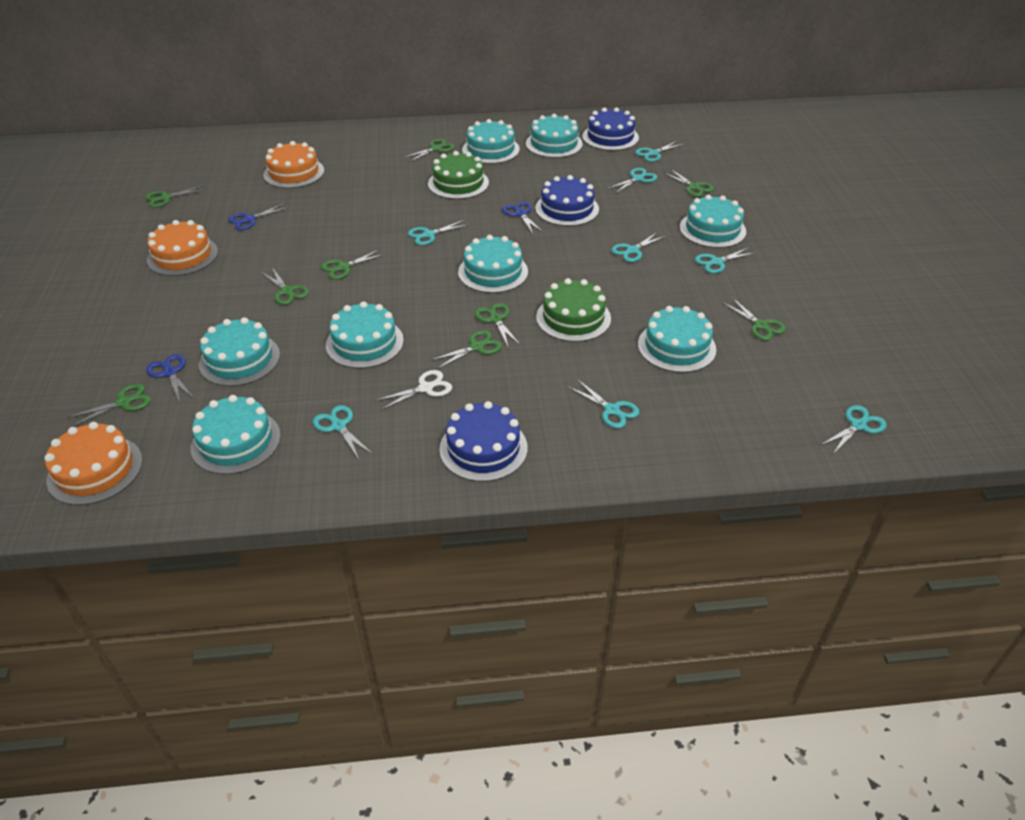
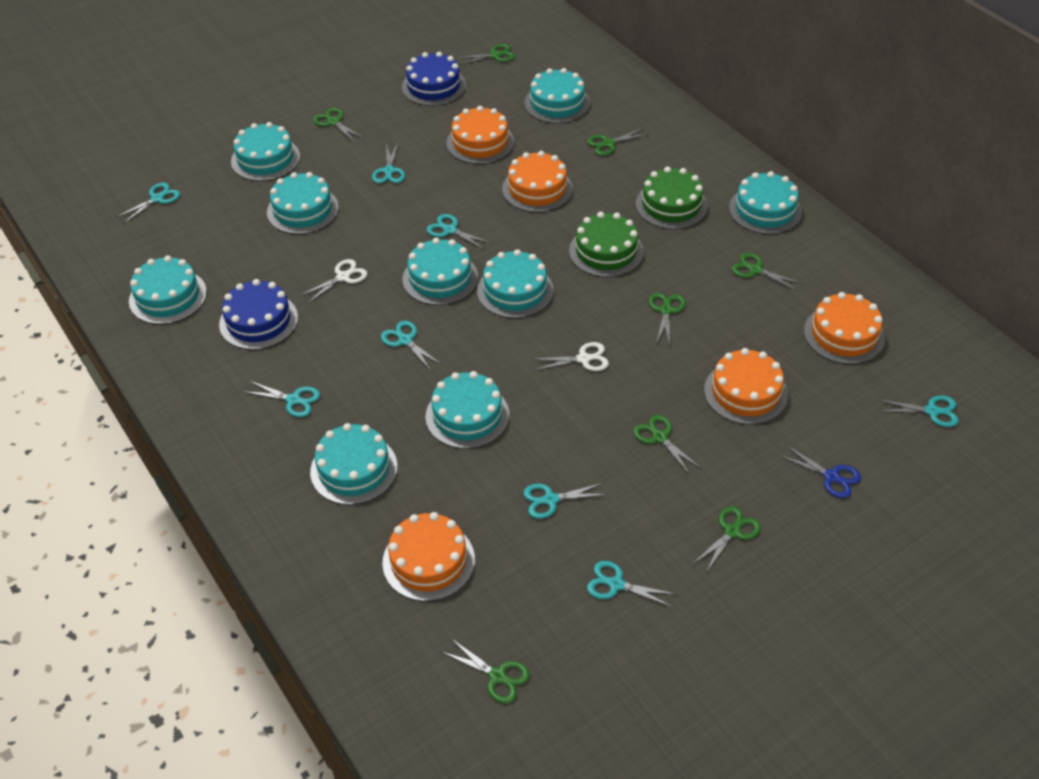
blue cake: 3 -> 2
blue scissors: 3 -> 1
green scissors: 9 -> 8
orange cake: 3 -> 5
turquoise cake: 8 -> 9
white scissors: 1 -> 2

